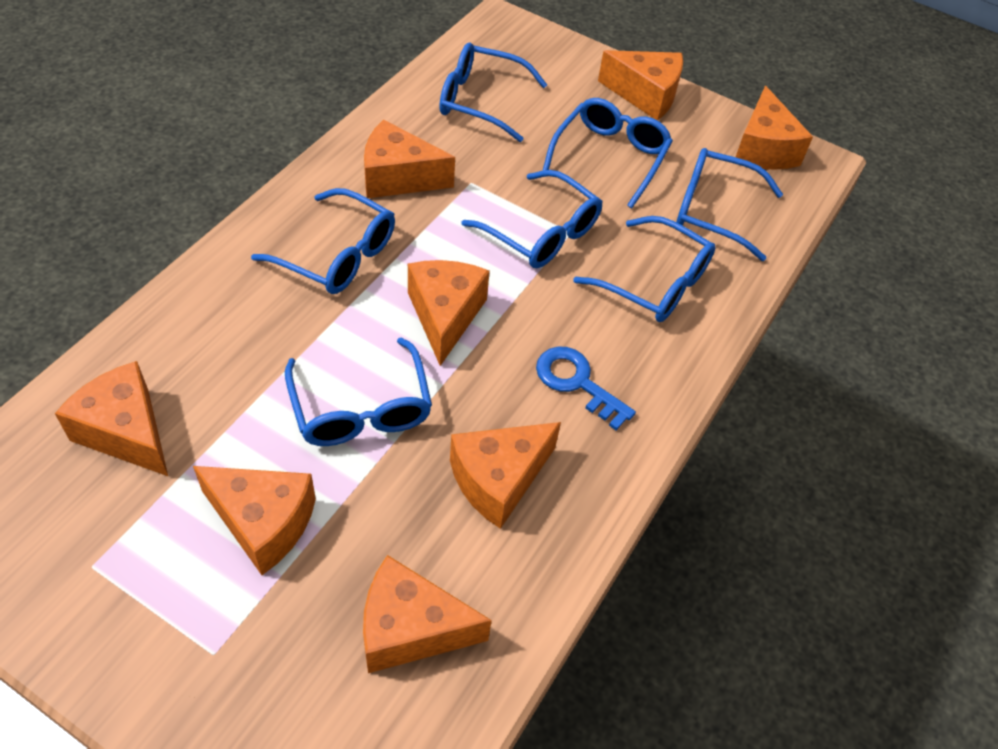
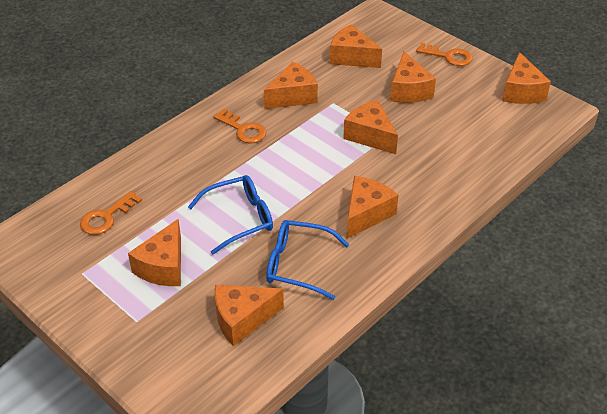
blue glasses: 7 -> 2
blue key: 1 -> 0
orange key: 0 -> 3

